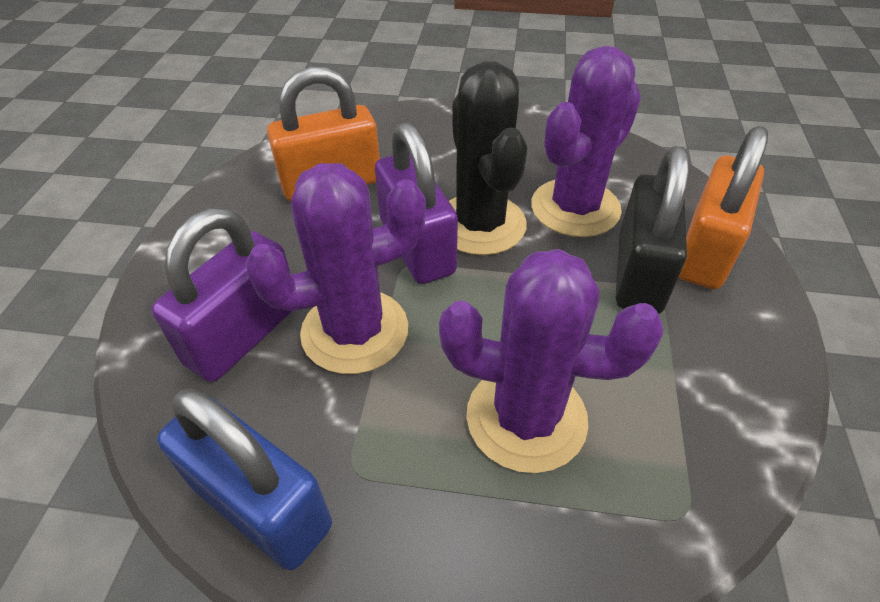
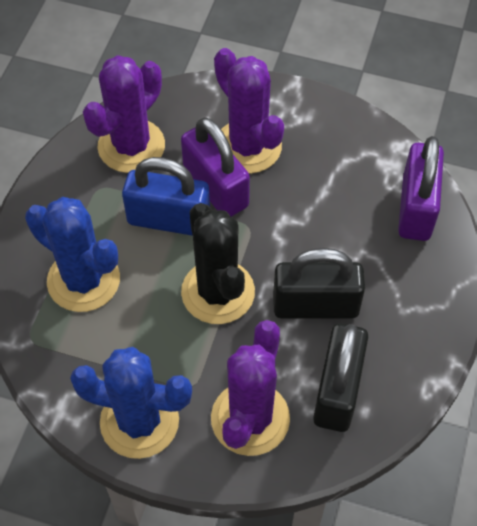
black padlock: 1 -> 2
blue cactus: 0 -> 2
orange padlock: 2 -> 0

